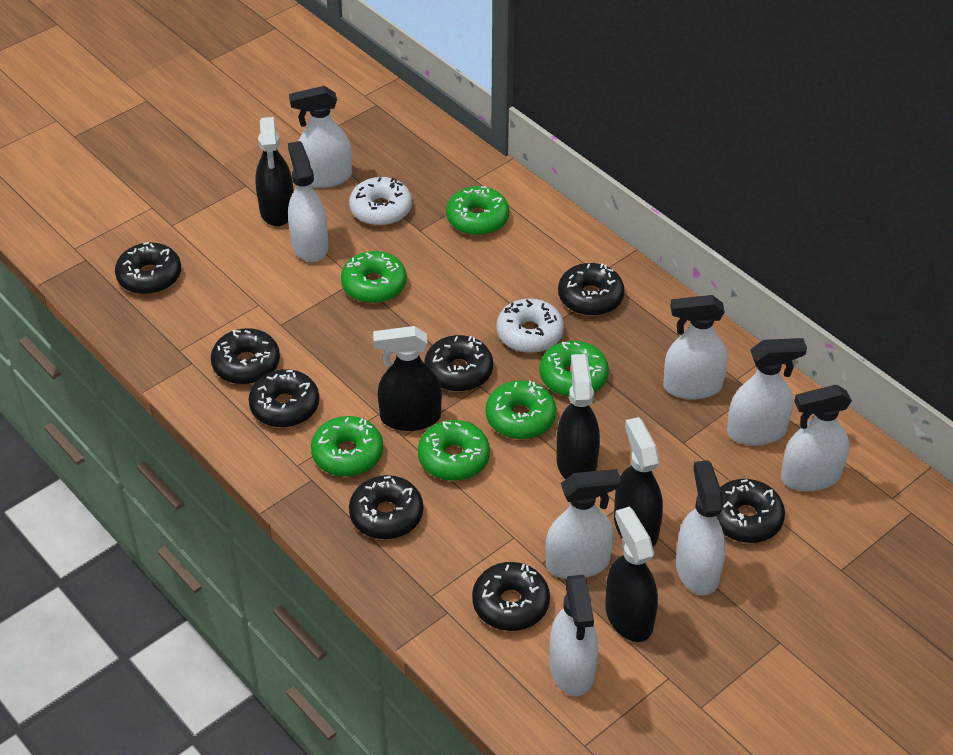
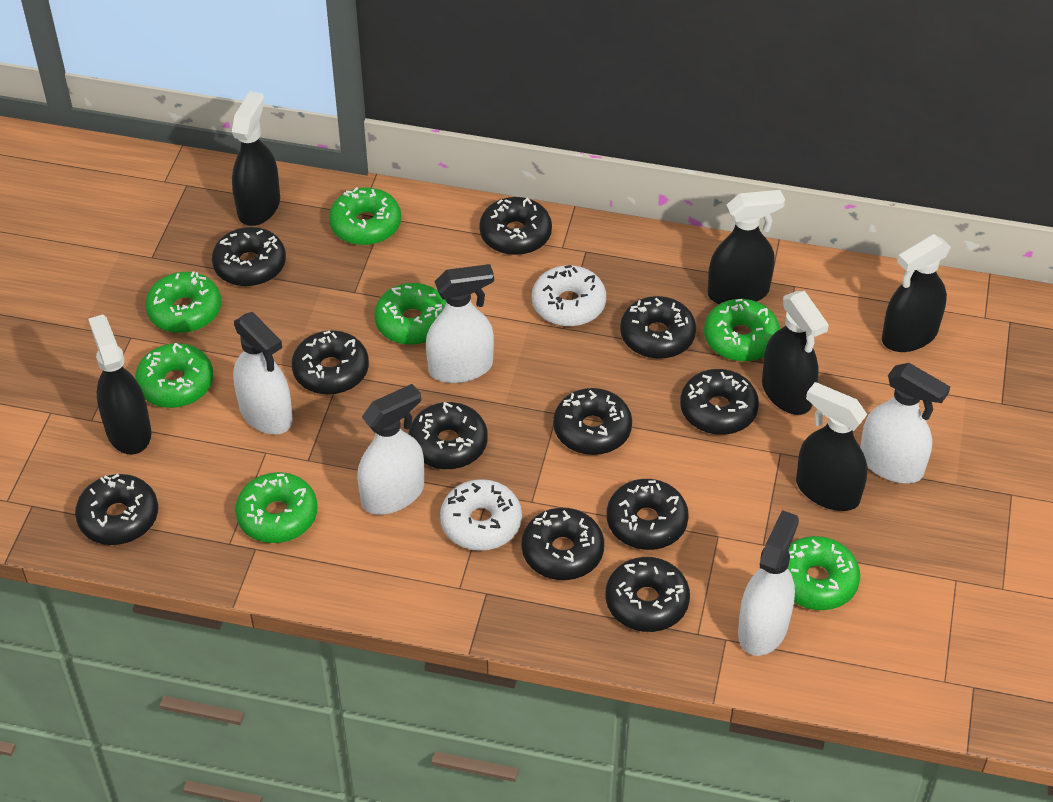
black donut: 8 -> 11
black spray bottle: 5 -> 6
green donut: 6 -> 7
white spray bottle: 8 -> 5

